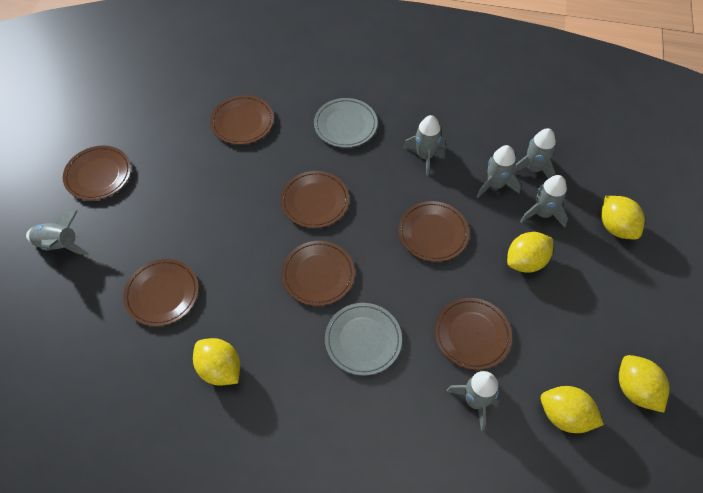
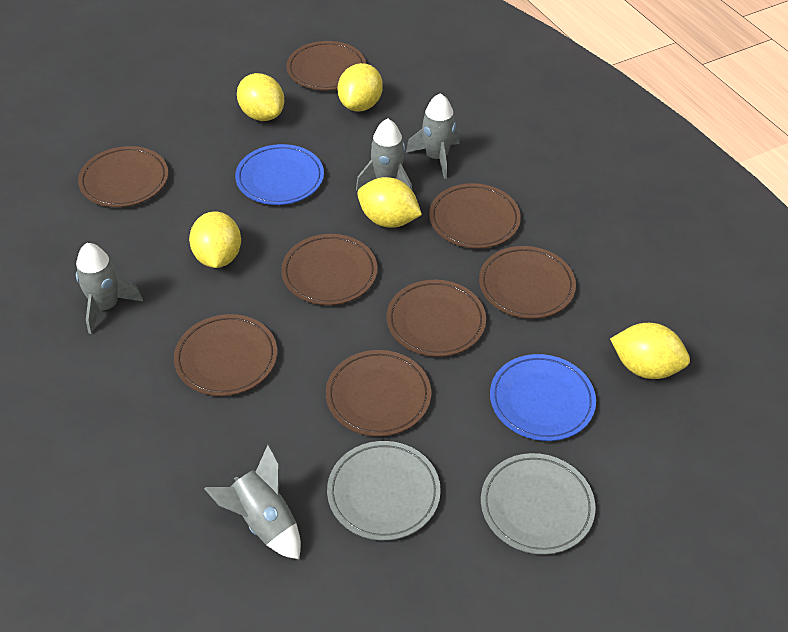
blue plate: 0 -> 2
brown plate: 7 -> 8
grey rocket: 6 -> 4

